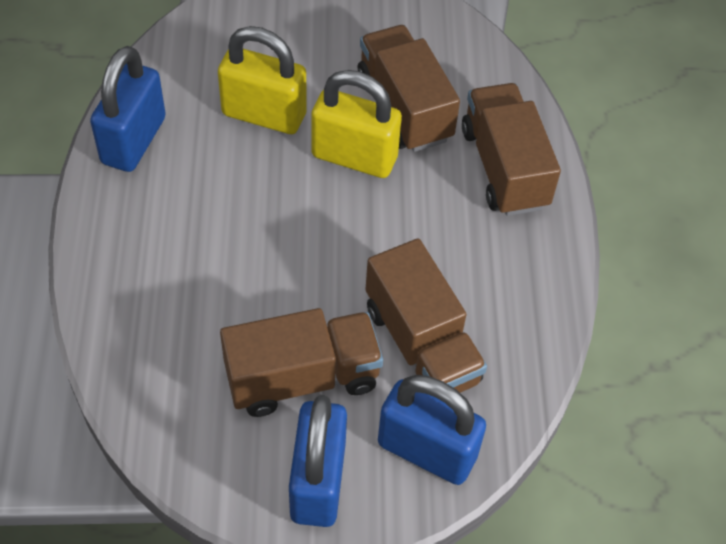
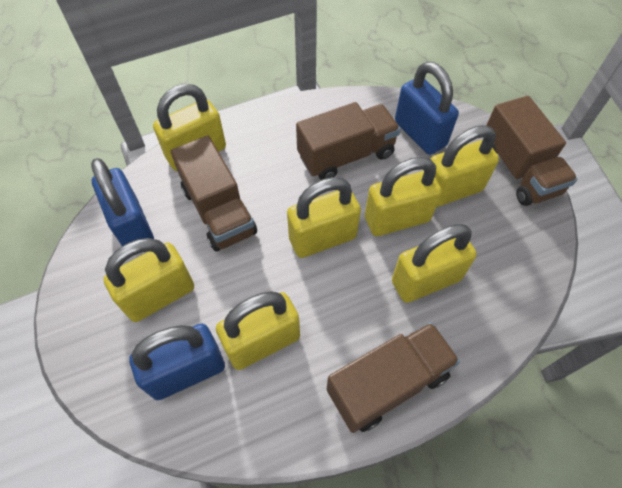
yellow padlock: 2 -> 7

